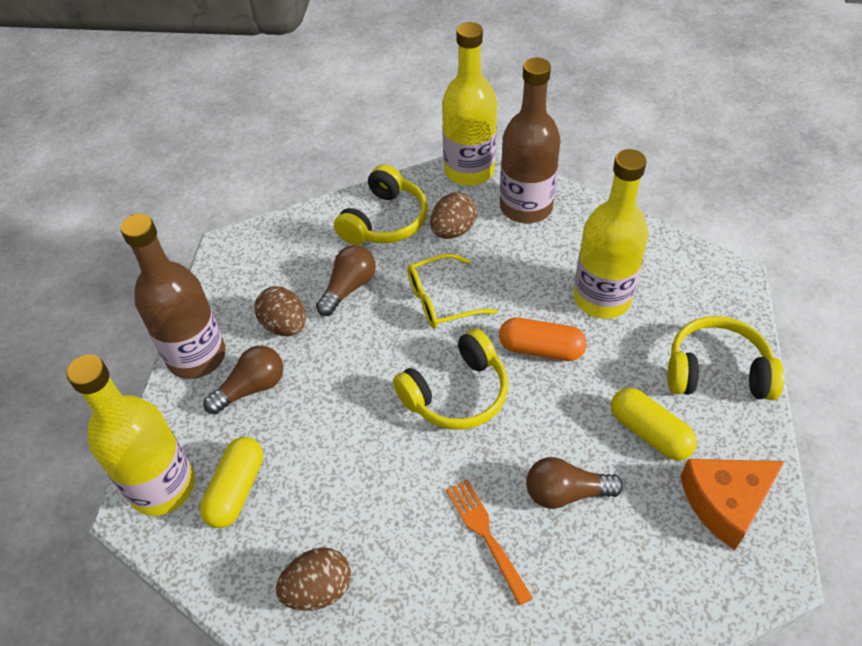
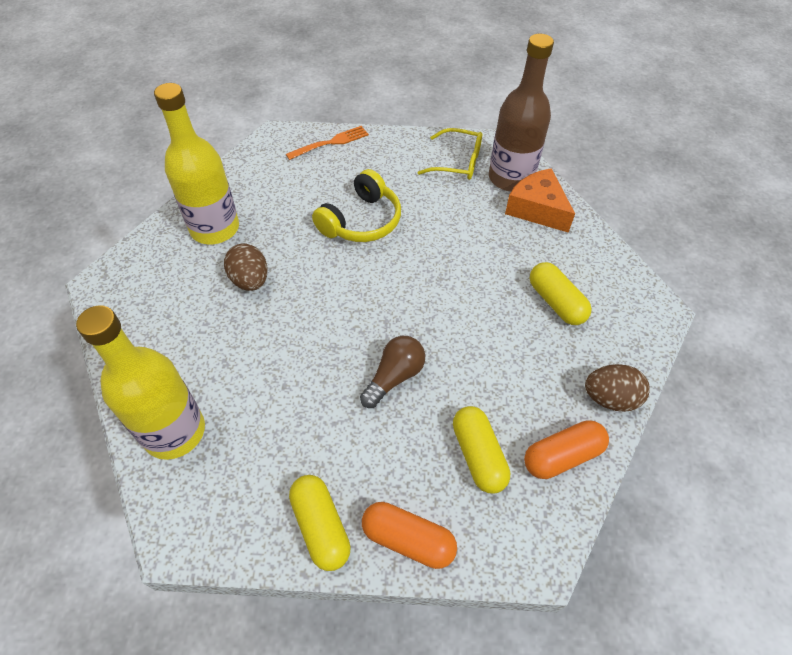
brown bottle: 2 -> 1
brown egg: 3 -> 2
brown light bulb: 3 -> 1
orange capsule: 1 -> 2
yellow bottle: 3 -> 2
yellow capsule: 2 -> 3
yellow headphones: 3 -> 1

